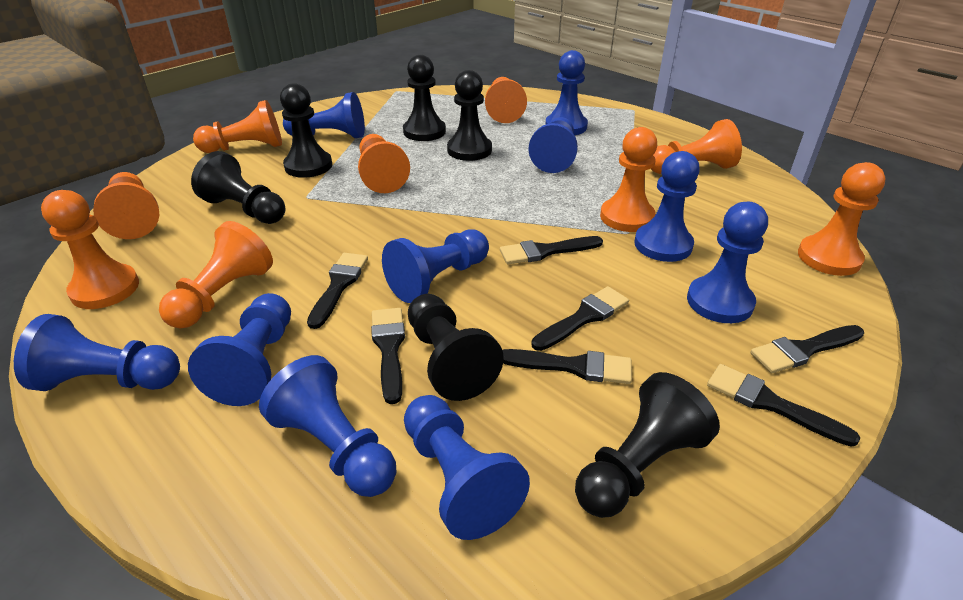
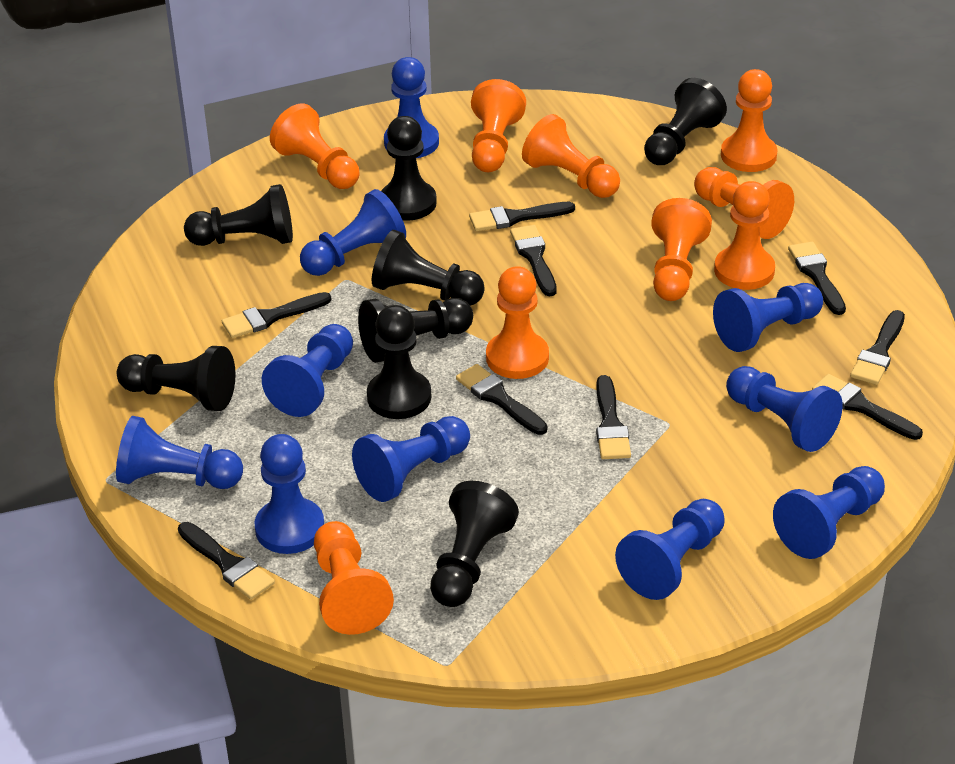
black brush: 7 -> 9
black pawn: 6 -> 8

